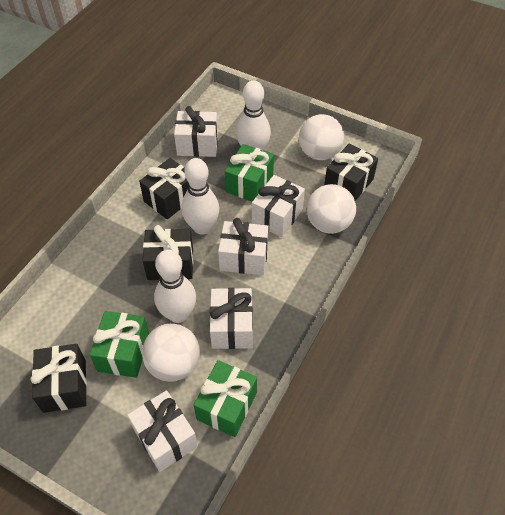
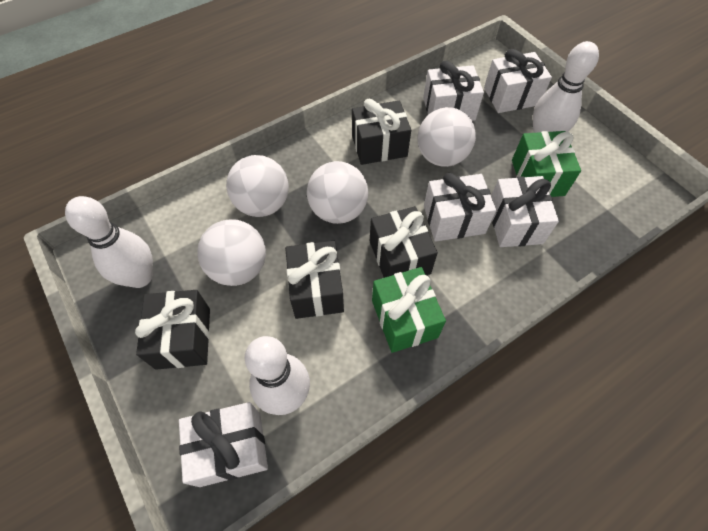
green gift: 3 -> 2
white ball: 3 -> 4

